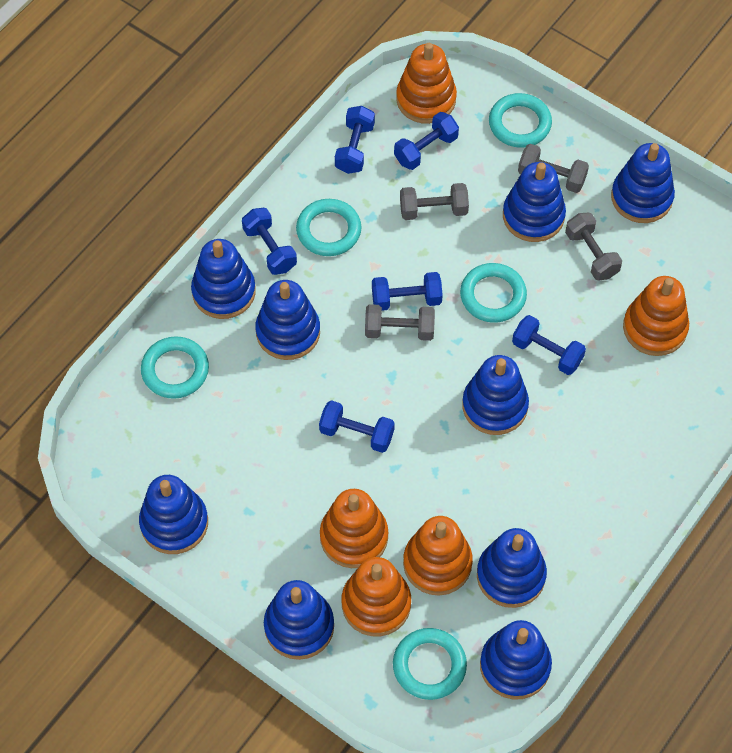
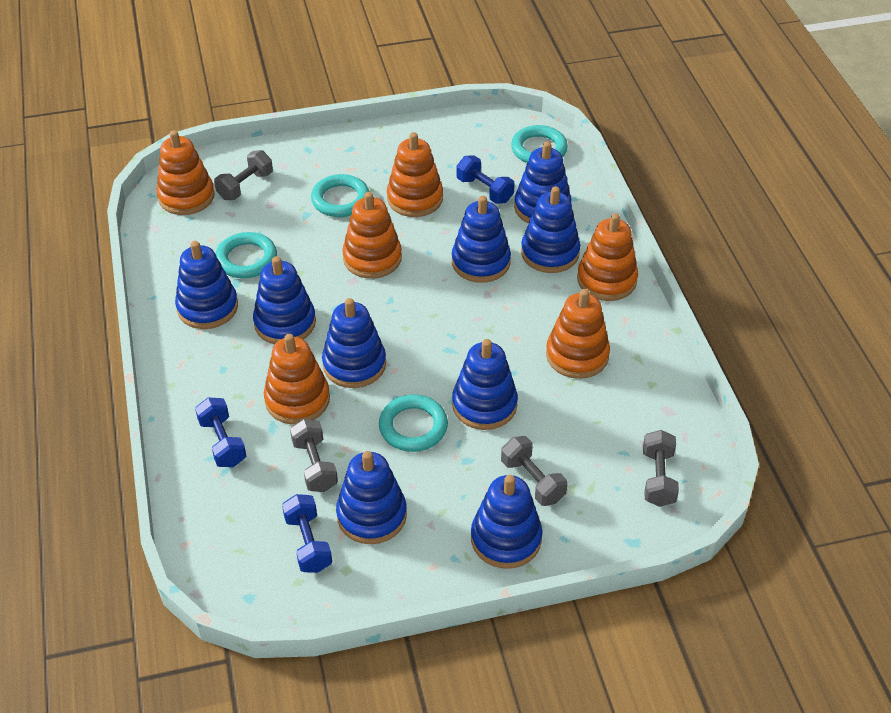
blue dumbbell: 6 -> 3
orange stacking toy: 5 -> 6
turquoise ring: 5 -> 4

